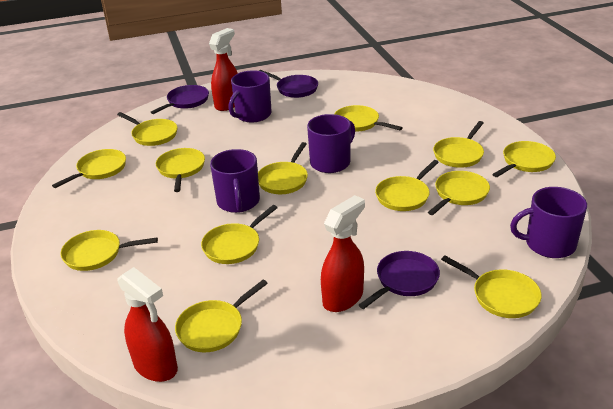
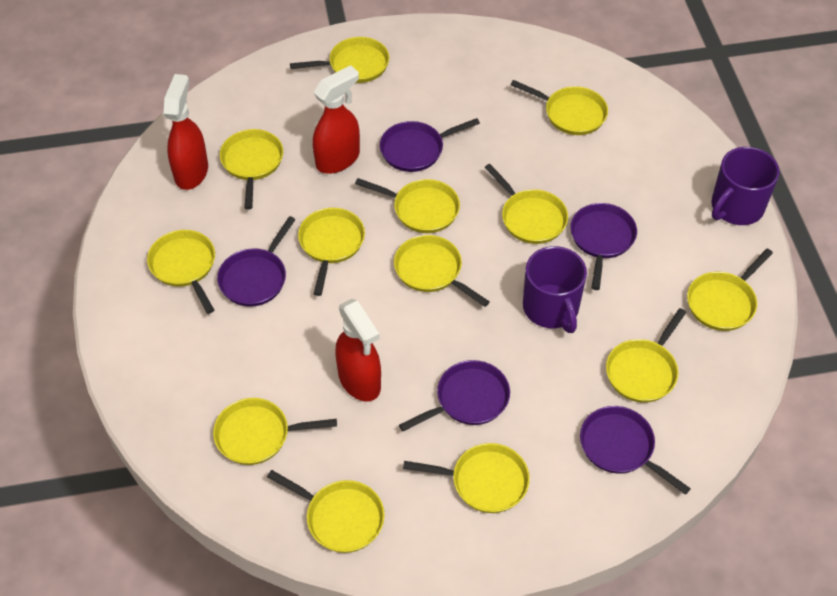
purple mug: 4 -> 2
purple pan: 3 -> 5

